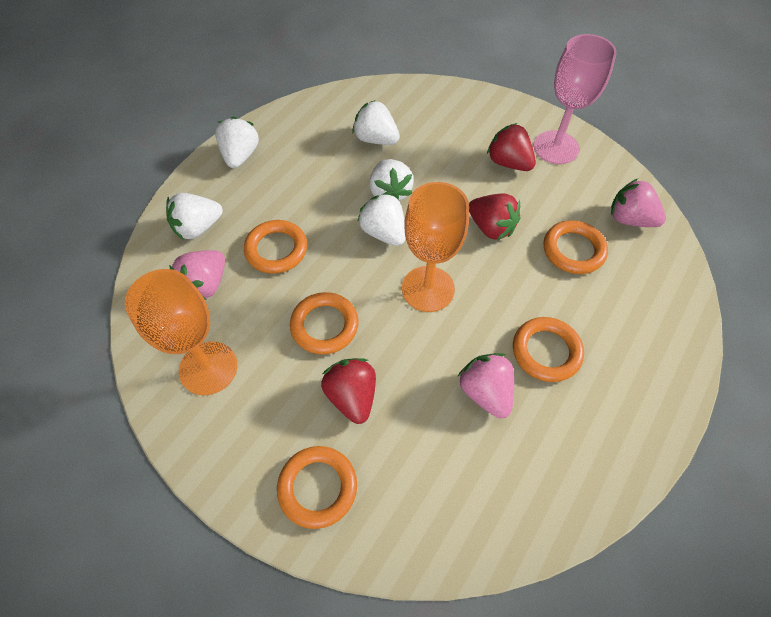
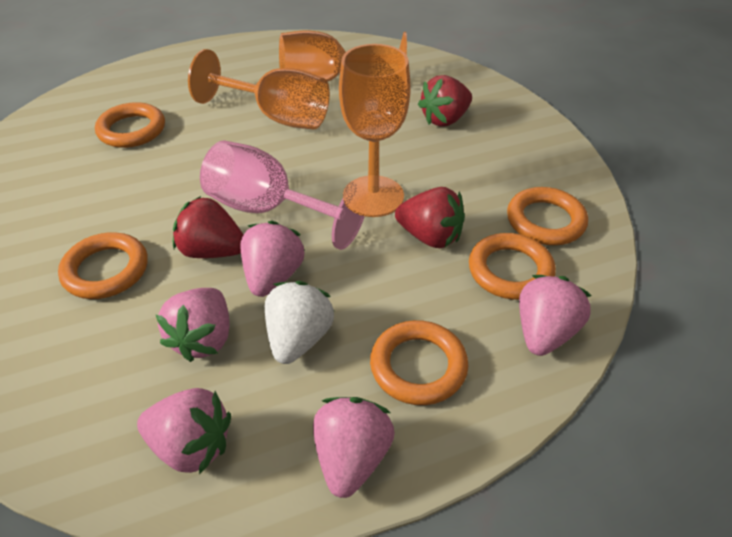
orange goblet: 2 -> 3
pink strawberry: 3 -> 5
white strawberry: 5 -> 1

